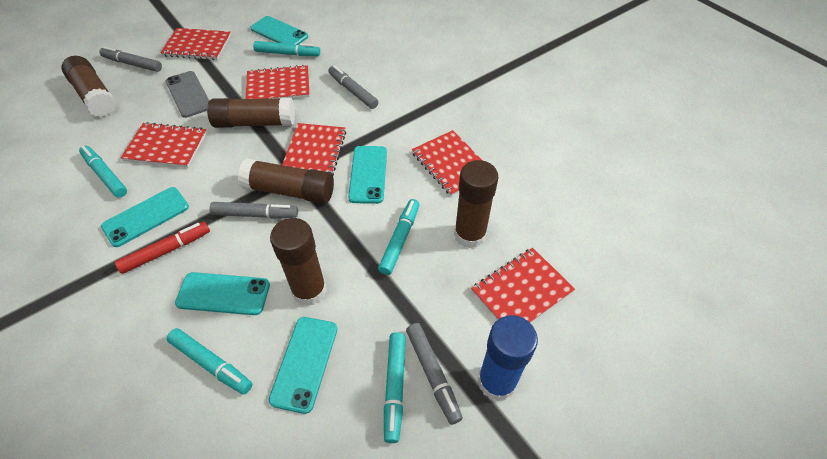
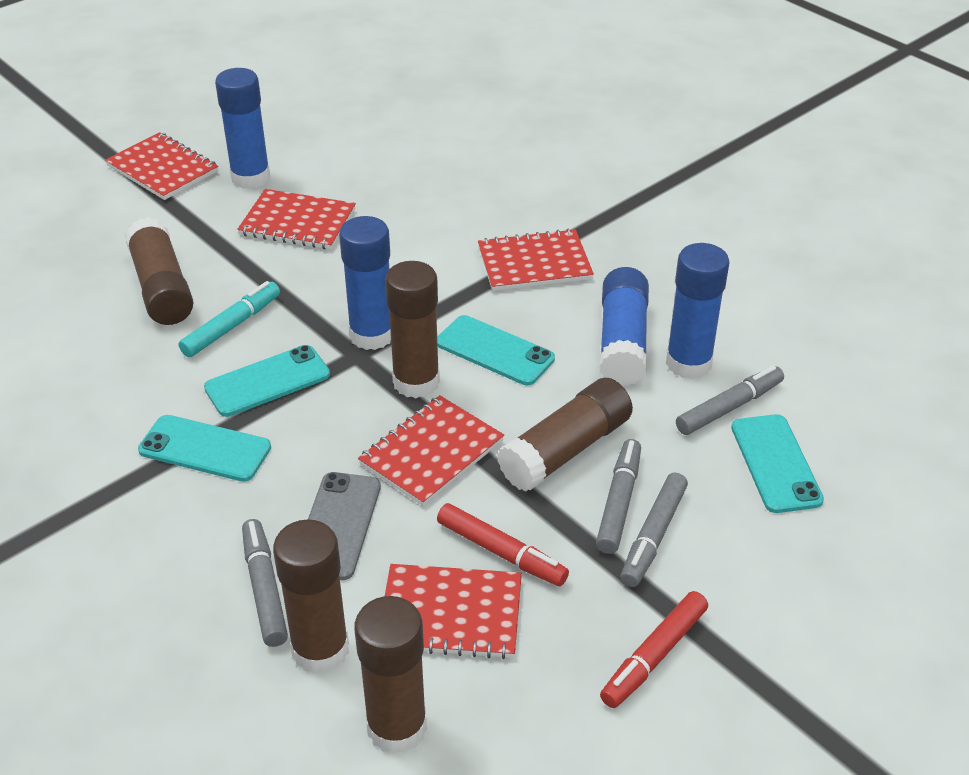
blue glue stick: 1 -> 4
red marker: 1 -> 2
red notebook: 6 -> 5
turquoise marker: 5 -> 1
turquoise phone: 5 -> 4

